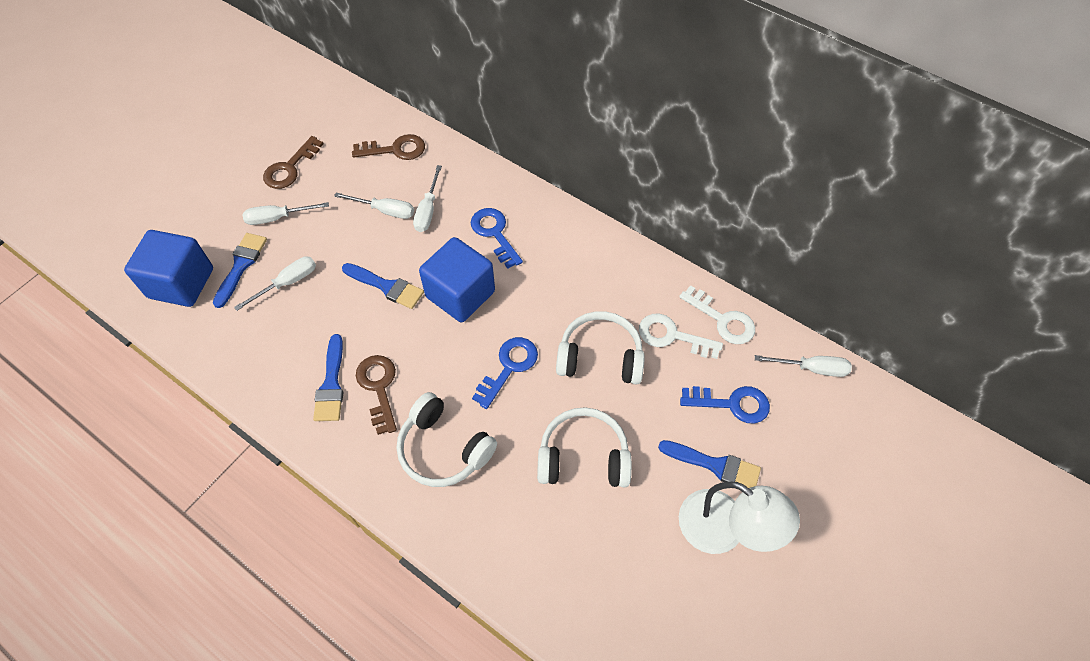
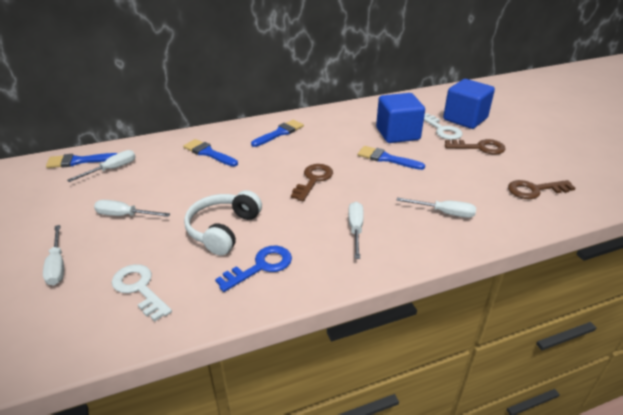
blue key: 3 -> 1
white headphones: 3 -> 1
white lamp: 1 -> 0

